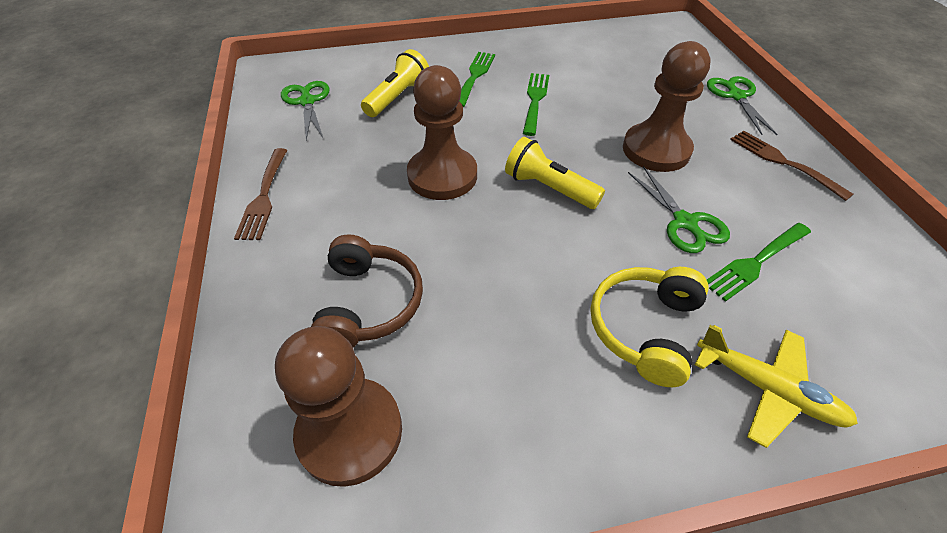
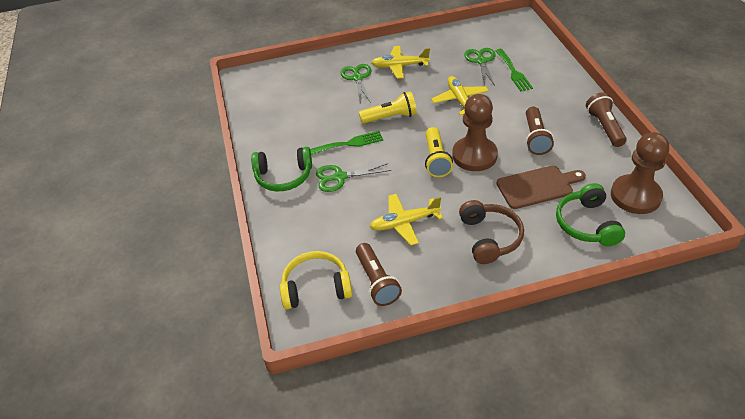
brown cutting board: 0 -> 1
brown flashlight: 0 -> 3
brown fork: 2 -> 0
brown pawn: 3 -> 2
green fork: 3 -> 2
green headphones: 0 -> 2
yellow plane: 1 -> 3

